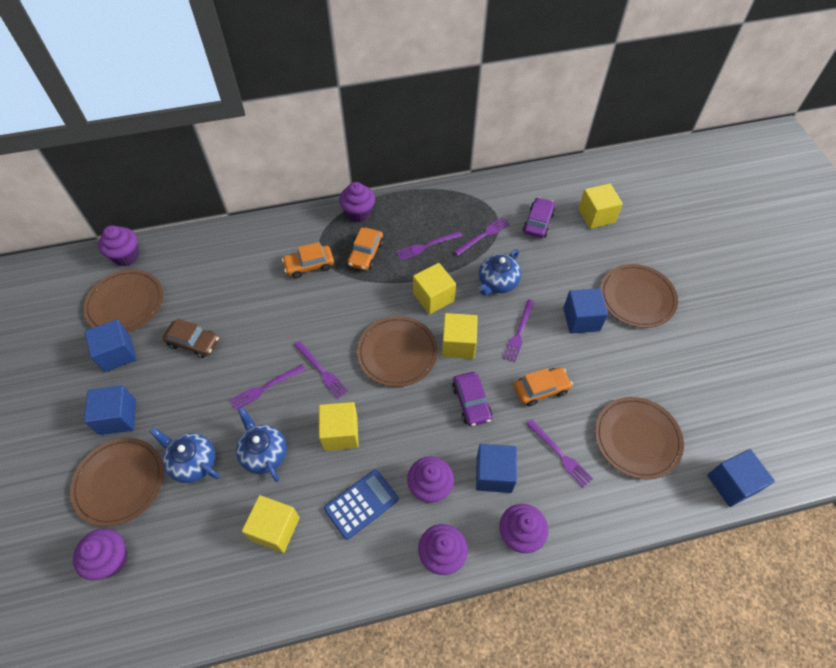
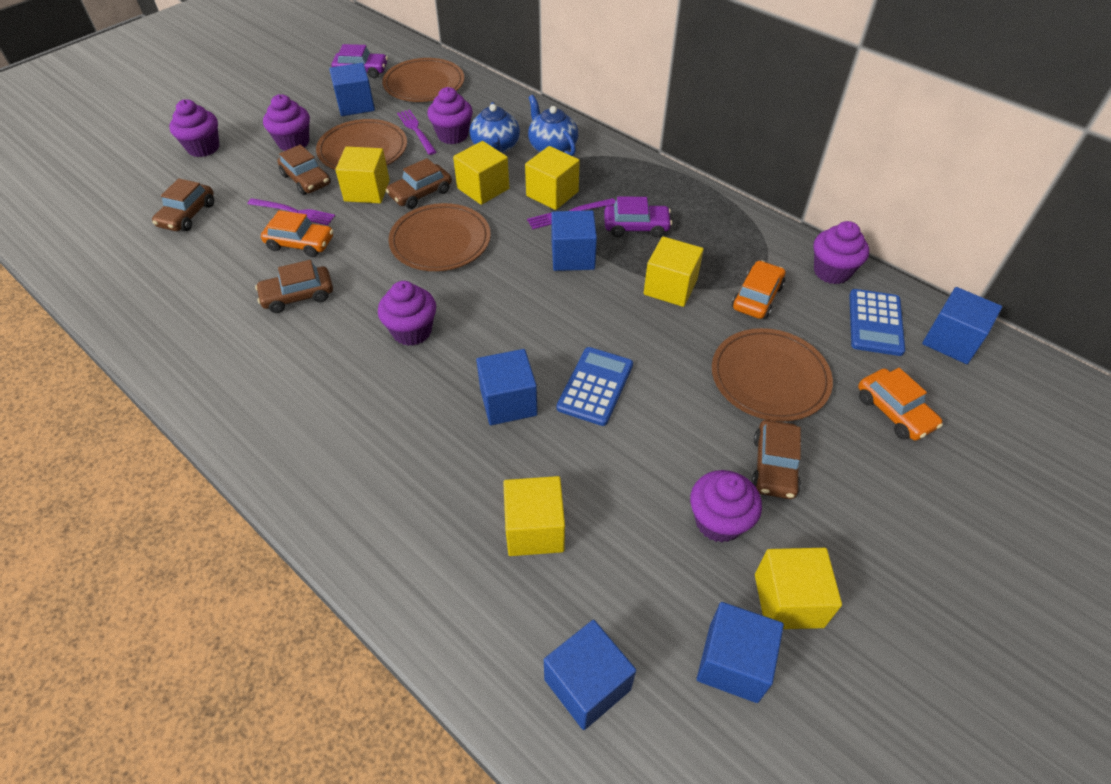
blue calculator: 1 -> 2
blue cube: 5 -> 6
blue teapot: 3 -> 2
brown car: 1 -> 5
brown plate: 5 -> 4
purple fork: 6 -> 3
yellow cube: 5 -> 6

